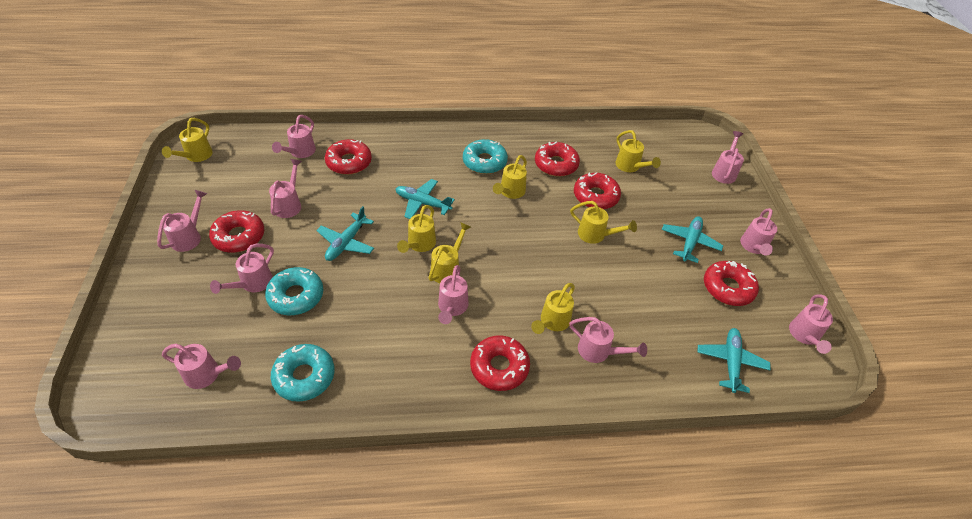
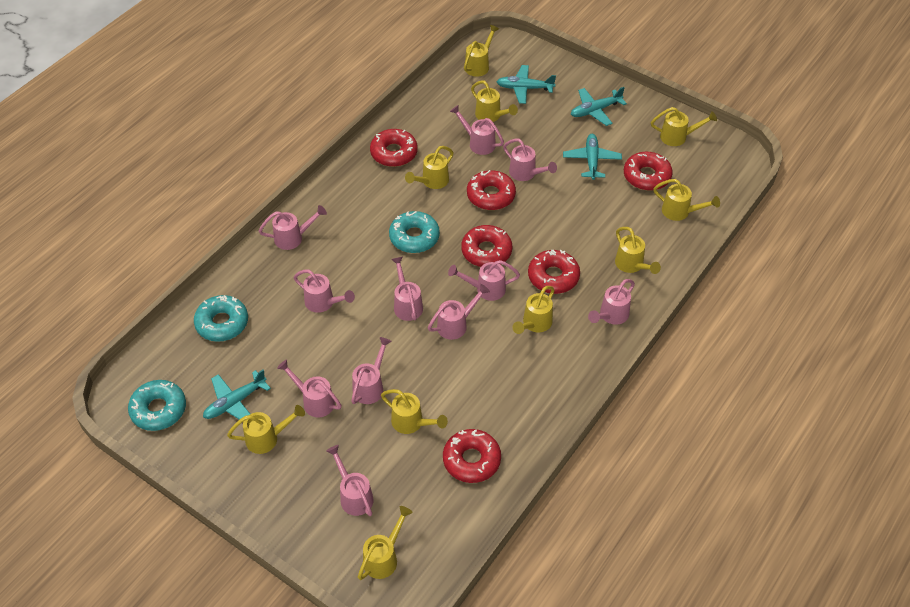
pink watering can: 10 -> 11
yellow watering can: 7 -> 10

